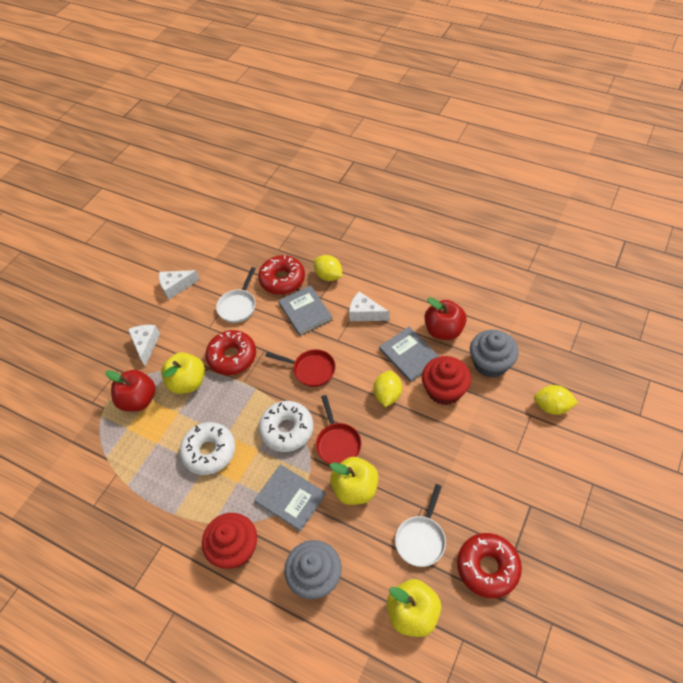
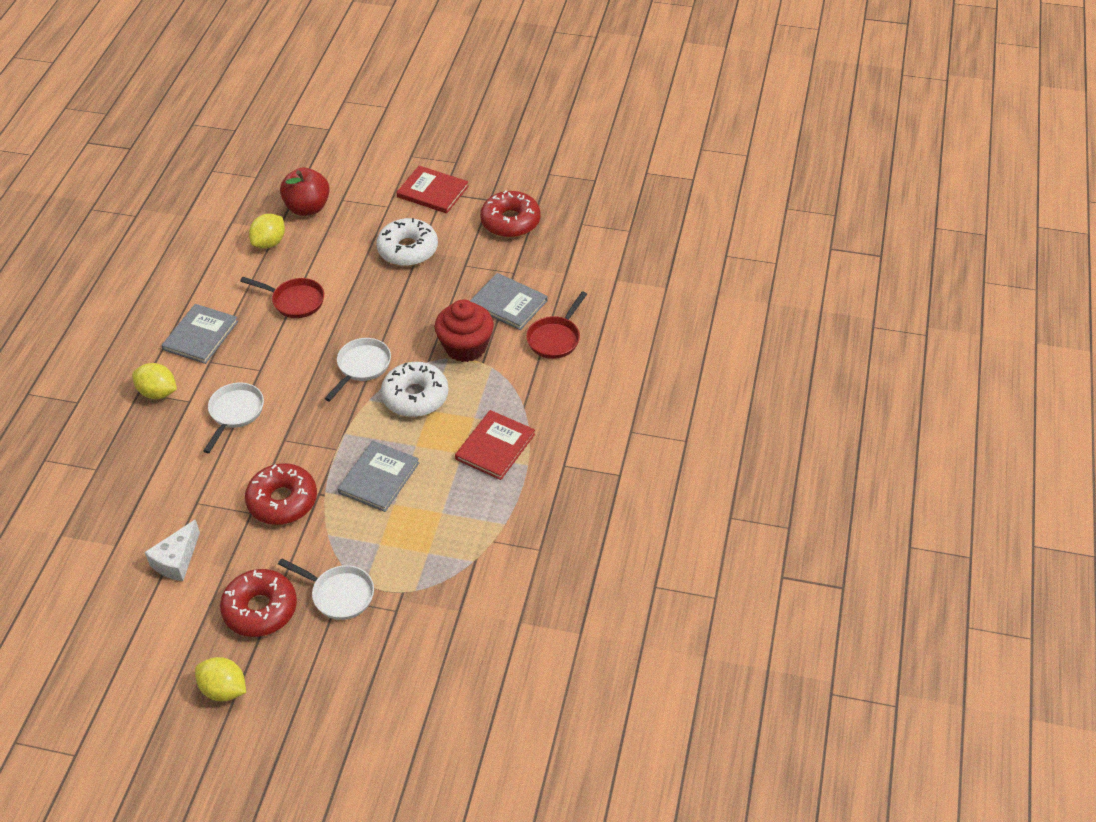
grey cupcake: 2 -> 0
red apple: 2 -> 1
red book: 0 -> 2
red cupcake: 2 -> 1
white cheese: 3 -> 1
white pan: 2 -> 3
yellow apple: 3 -> 0

